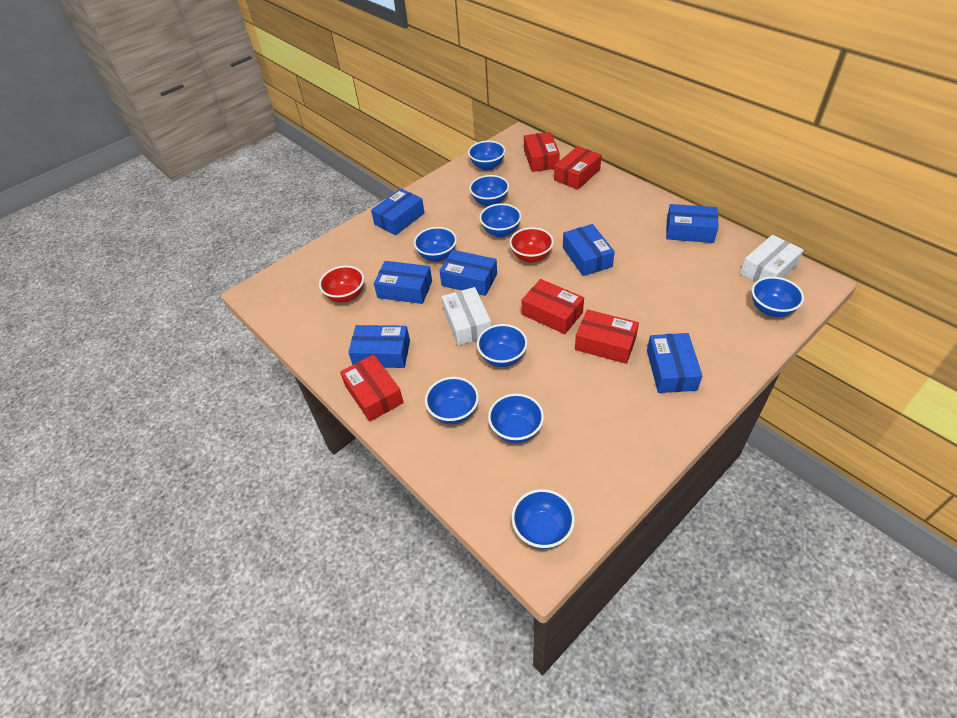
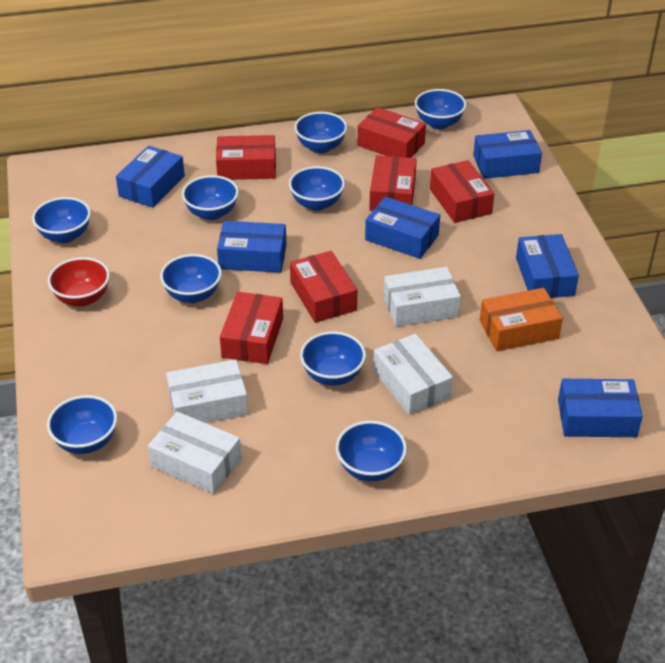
blue box: 7 -> 6
orange box: 0 -> 1
red bowl: 2 -> 1
red box: 5 -> 6
white box: 2 -> 4

